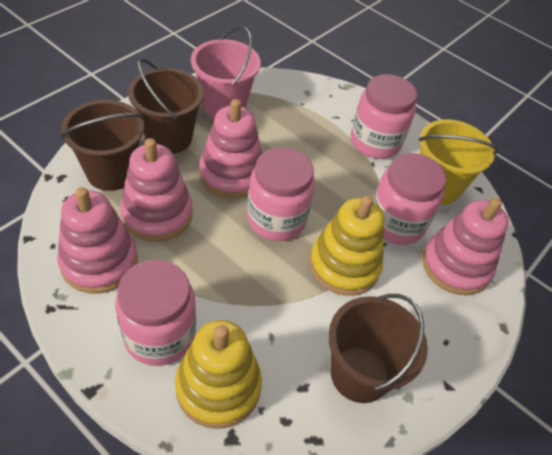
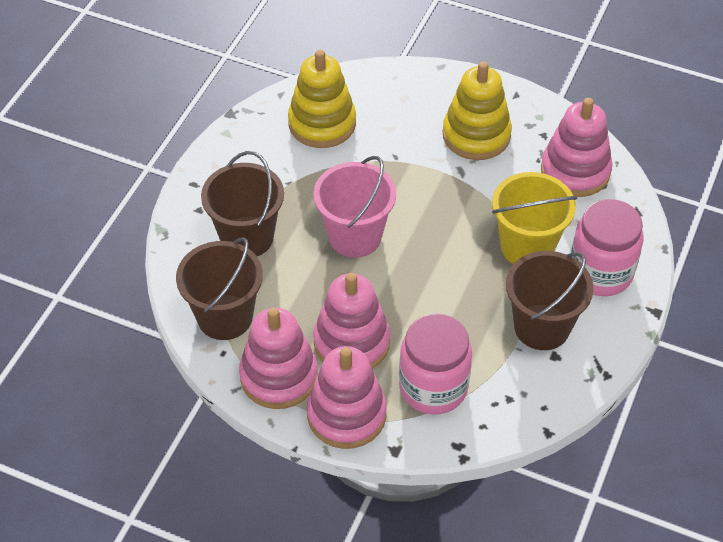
pink jar: 4 -> 2

